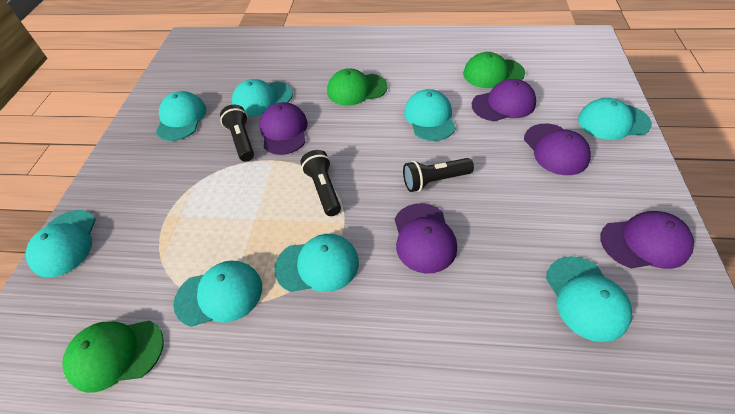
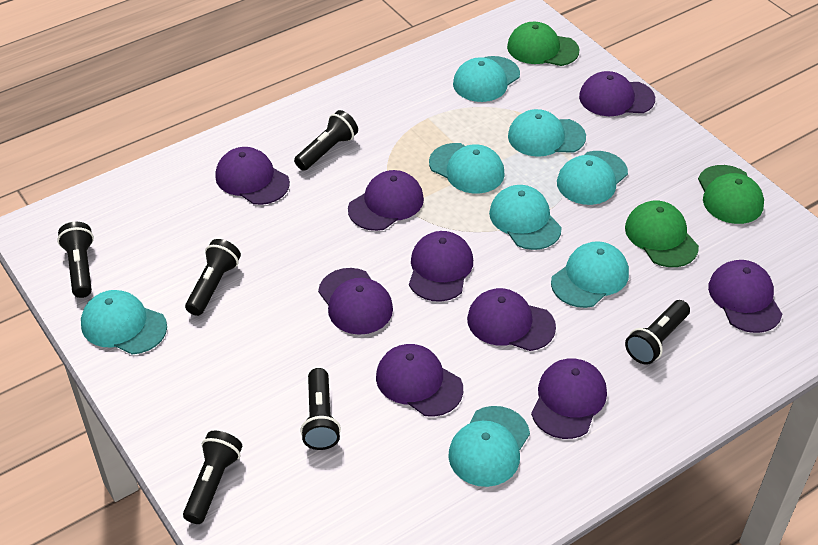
black flashlight: 3 -> 6
purple cap: 5 -> 9

